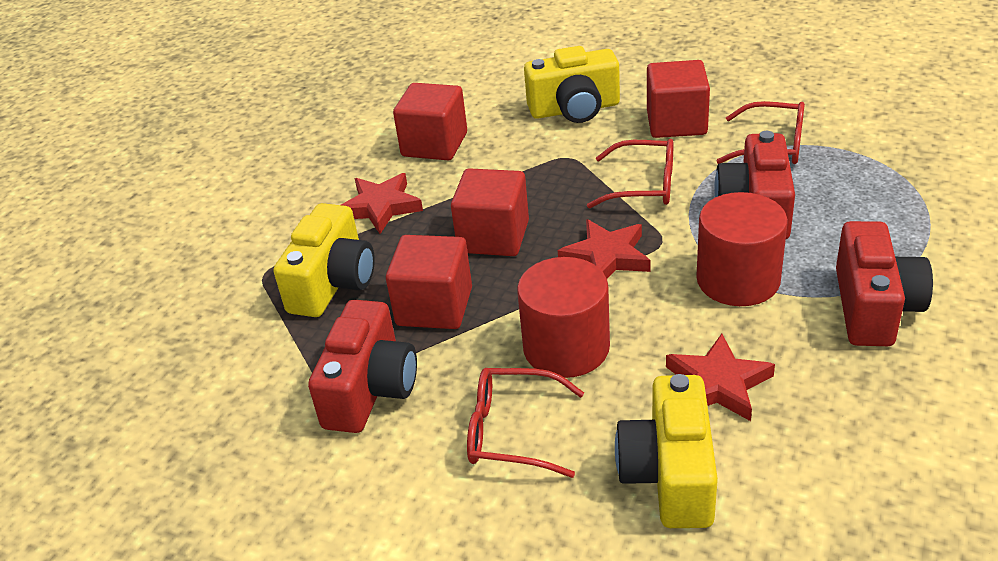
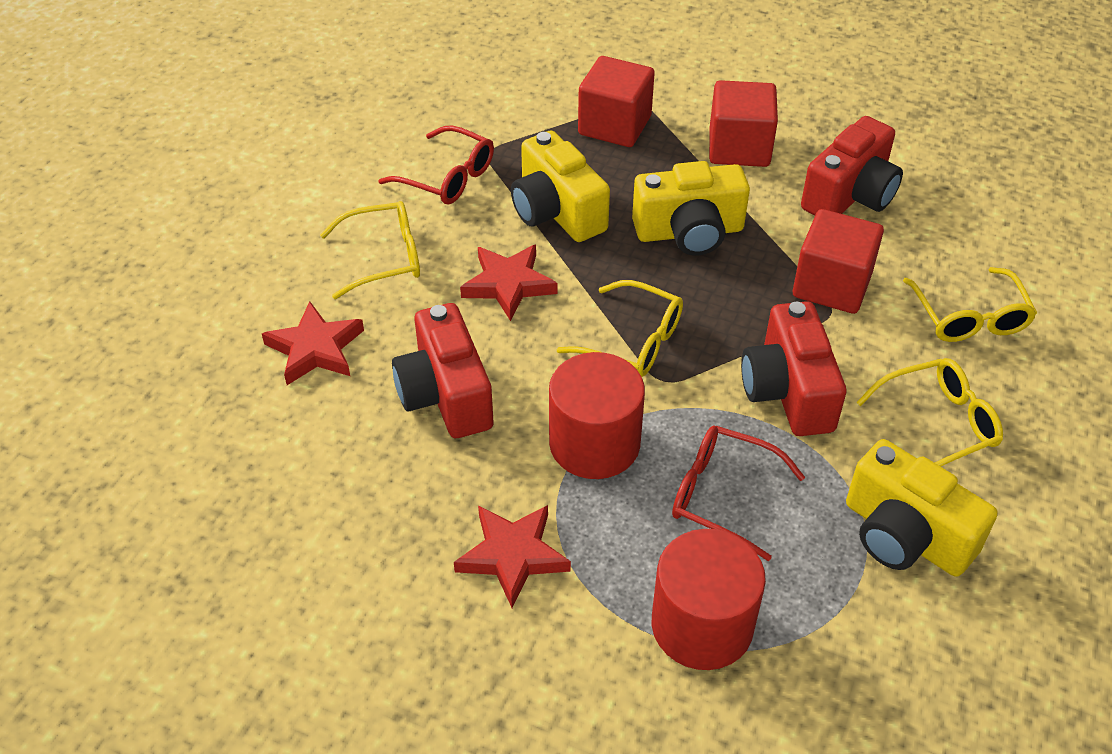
red cube: 4 -> 3
red glasses: 3 -> 2
yellow glasses: 0 -> 4

